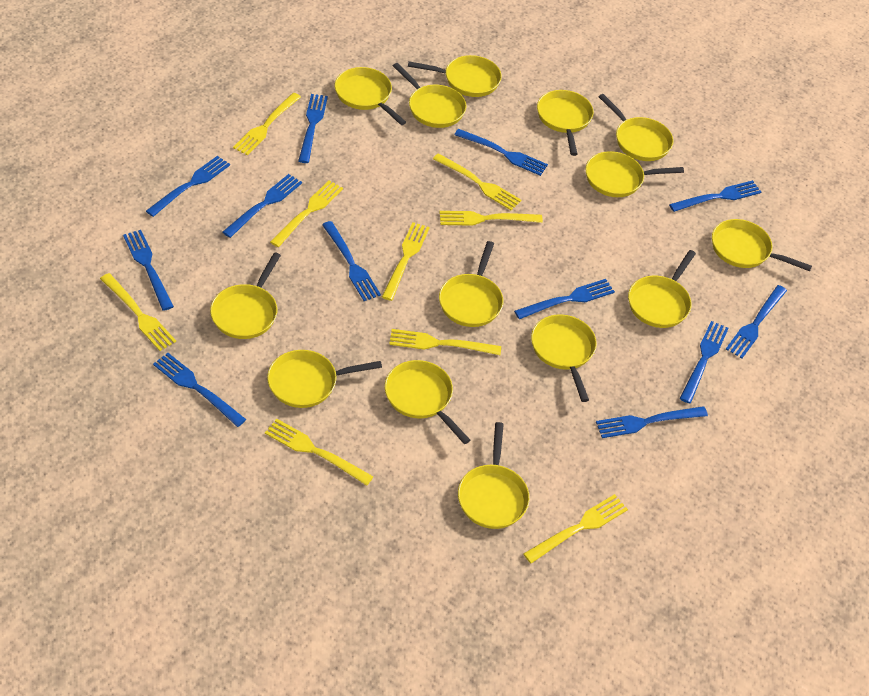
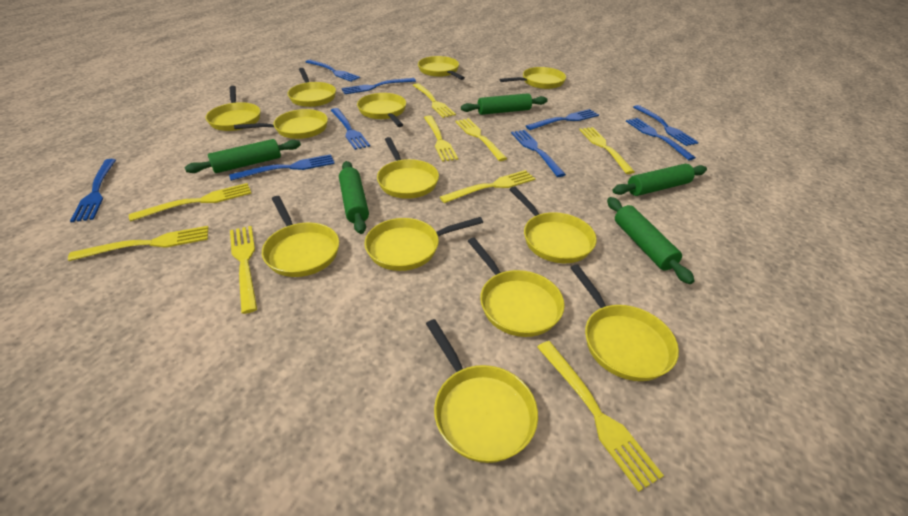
blue fork: 12 -> 9
green rolling pin: 0 -> 5
yellow pan: 14 -> 13

